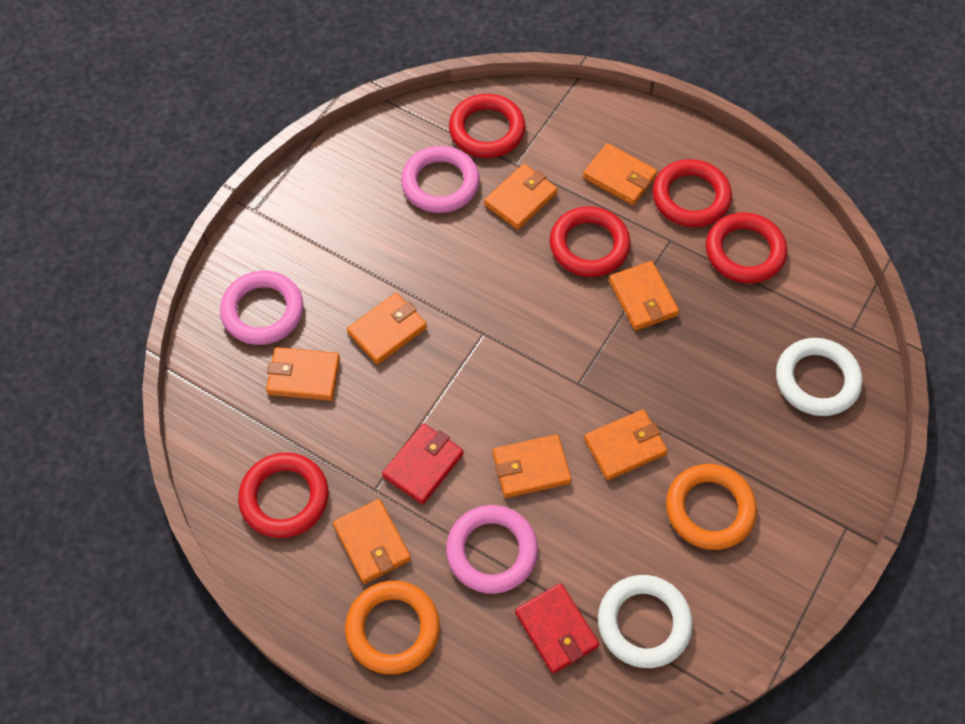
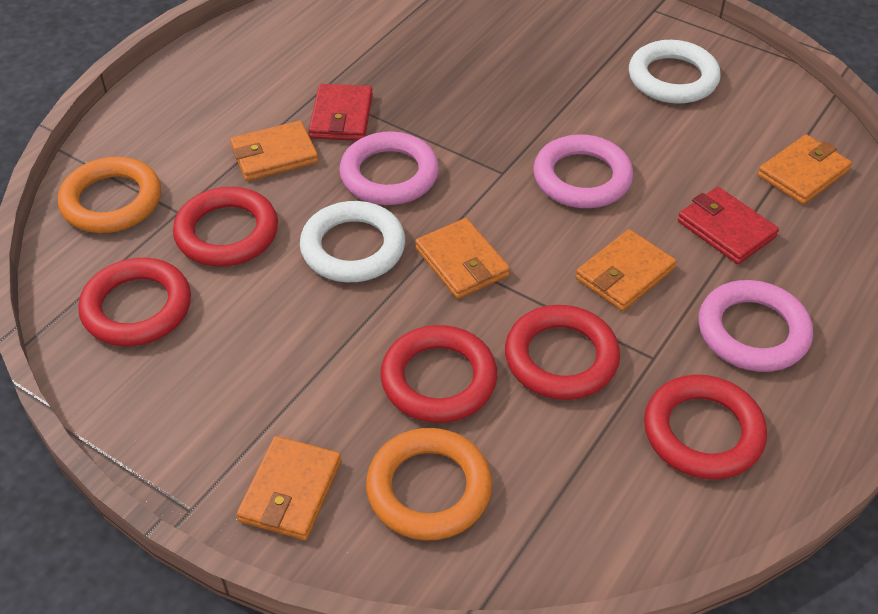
orange wallet: 8 -> 5

